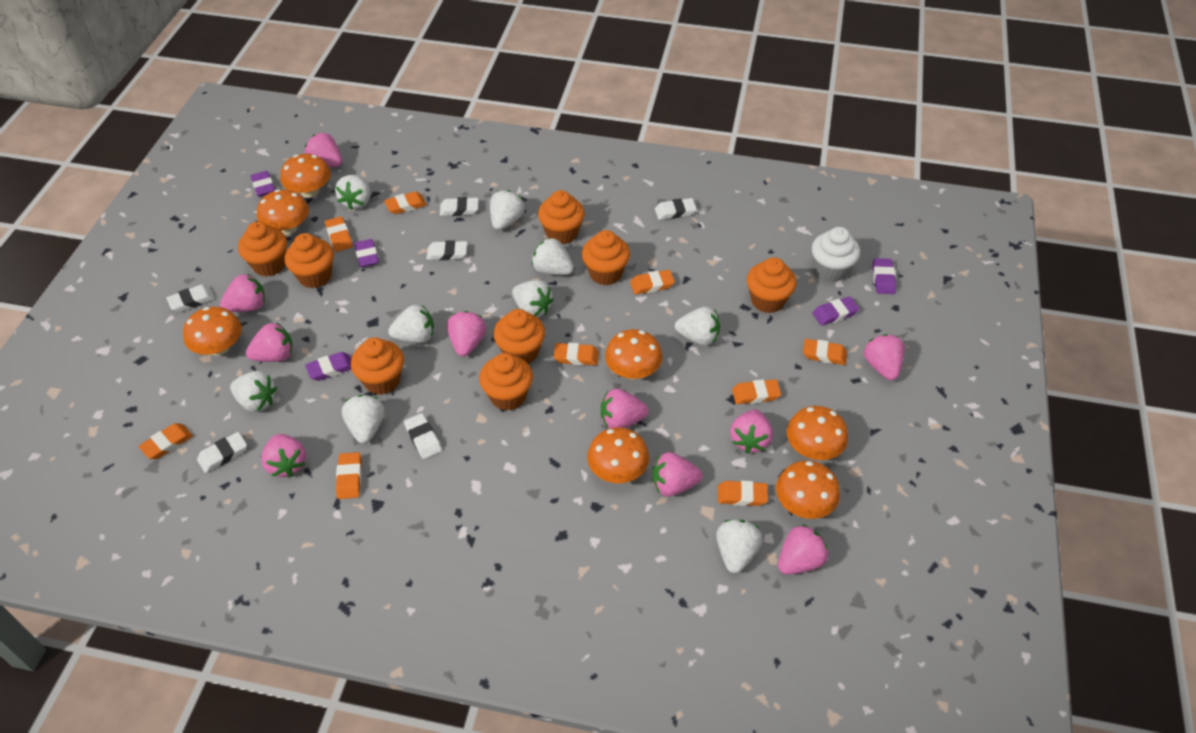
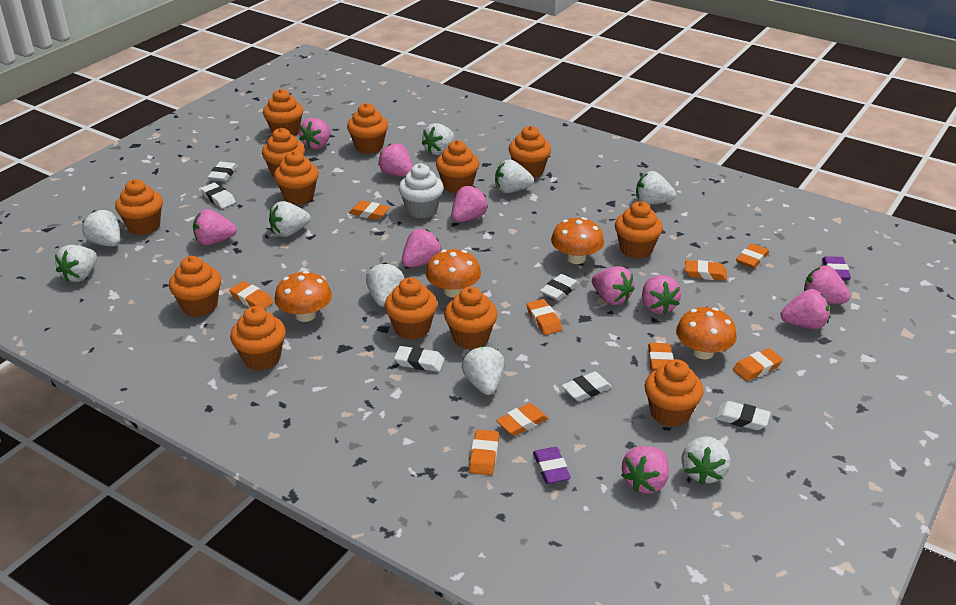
orange cupcake: 8 -> 13
orange mushroom: 7 -> 4
purple eraser: 5 -> 2

